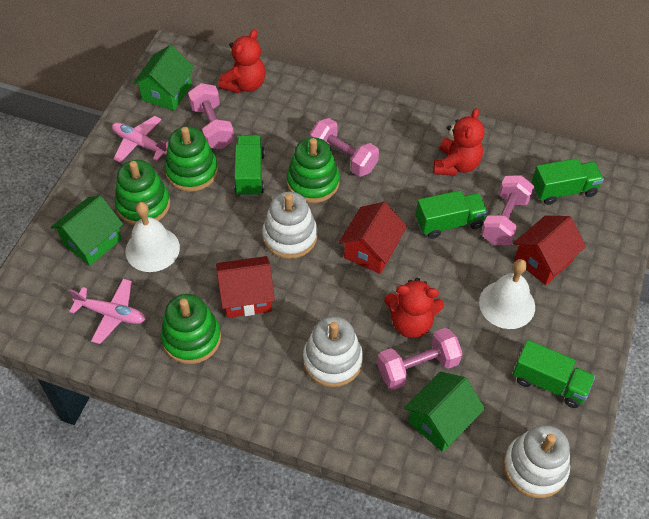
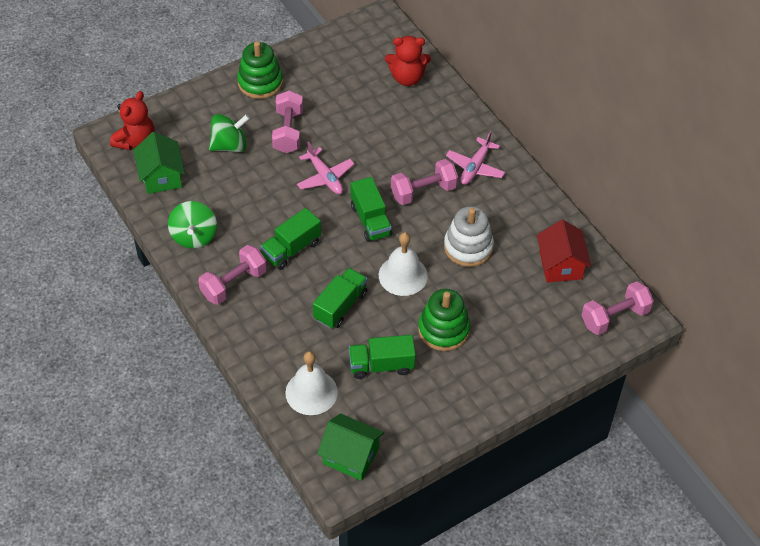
green house: 3 -> 2
green spinning top: 0 -> 2
green stacking toy: 4 -> 2
red house: 3 -> 1
red teddy bear: 3 -> 2
white stacking toy: 3 -> 1

